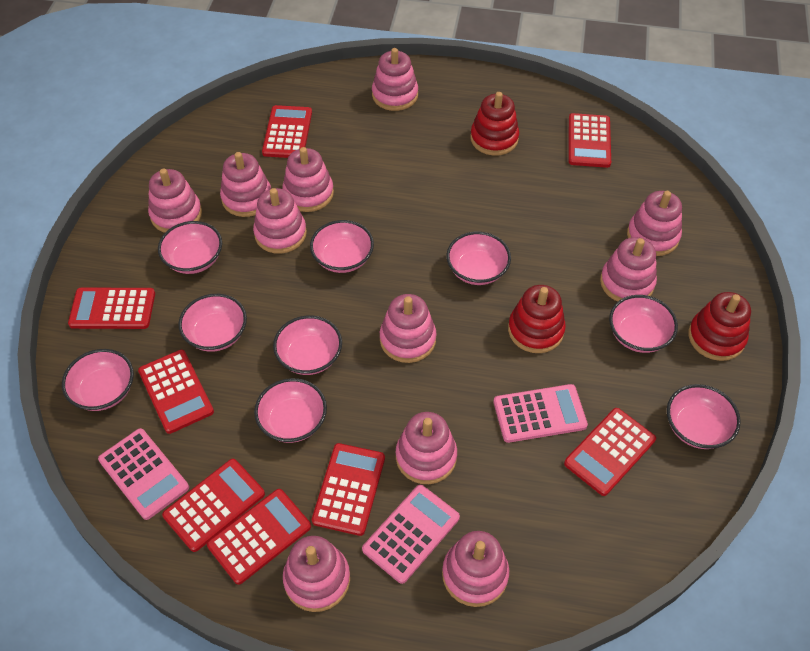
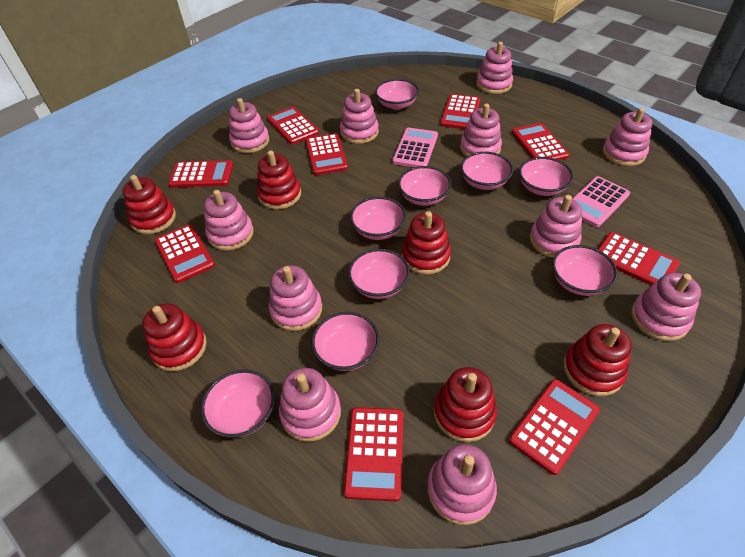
pink calculator: 3 -> 2
red calculator: 8 -> 9
red stacking toy: 3 -> 6

